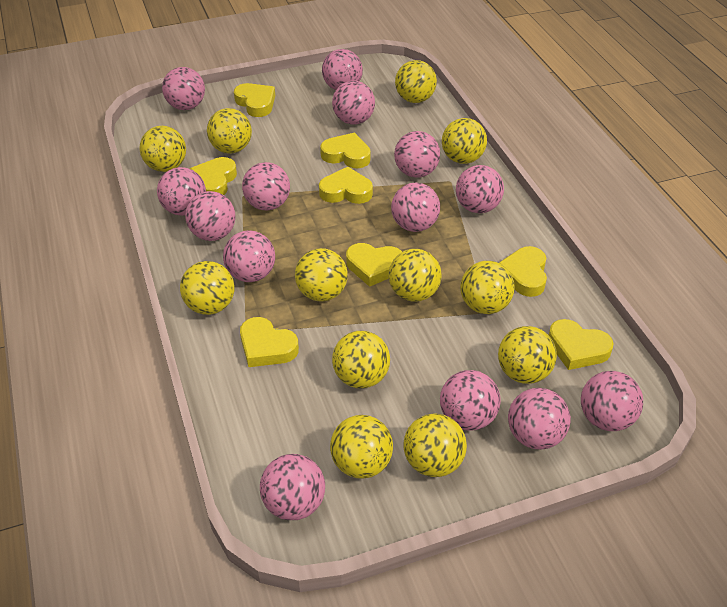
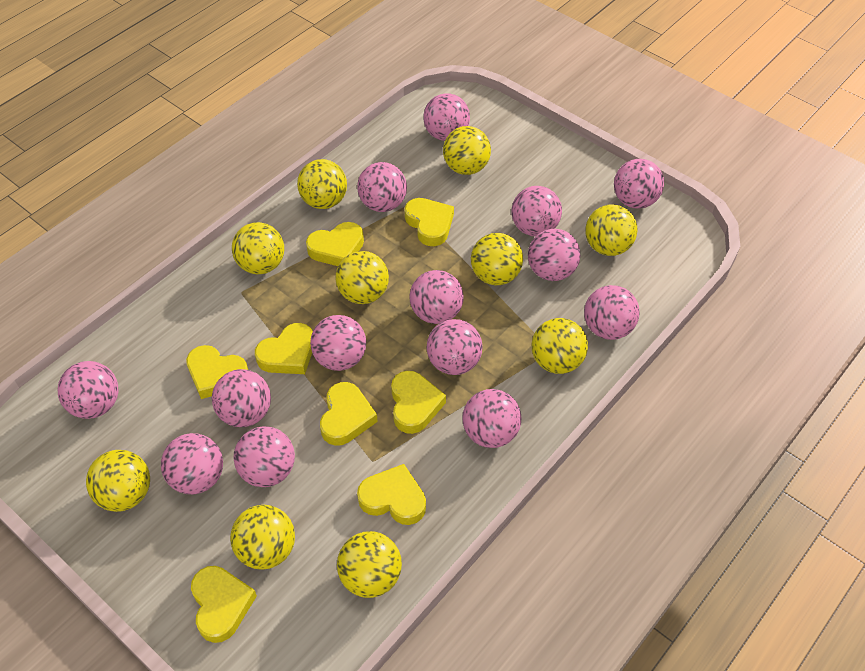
yellow ball: 12 -> 10

